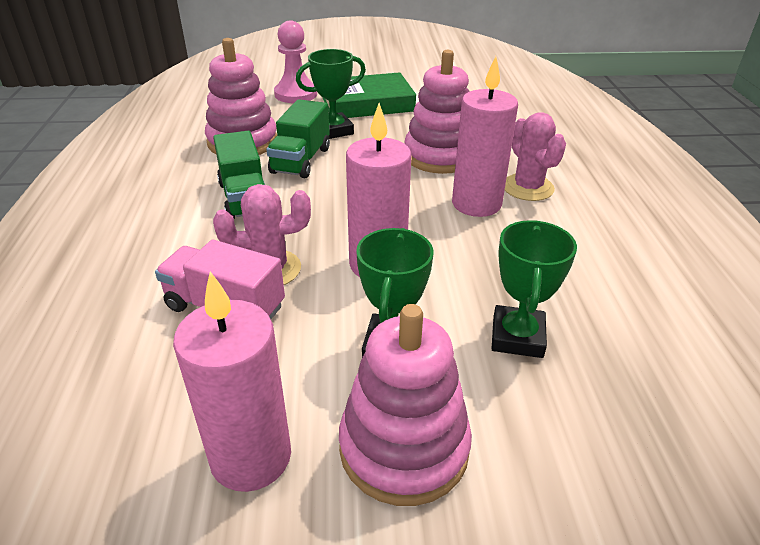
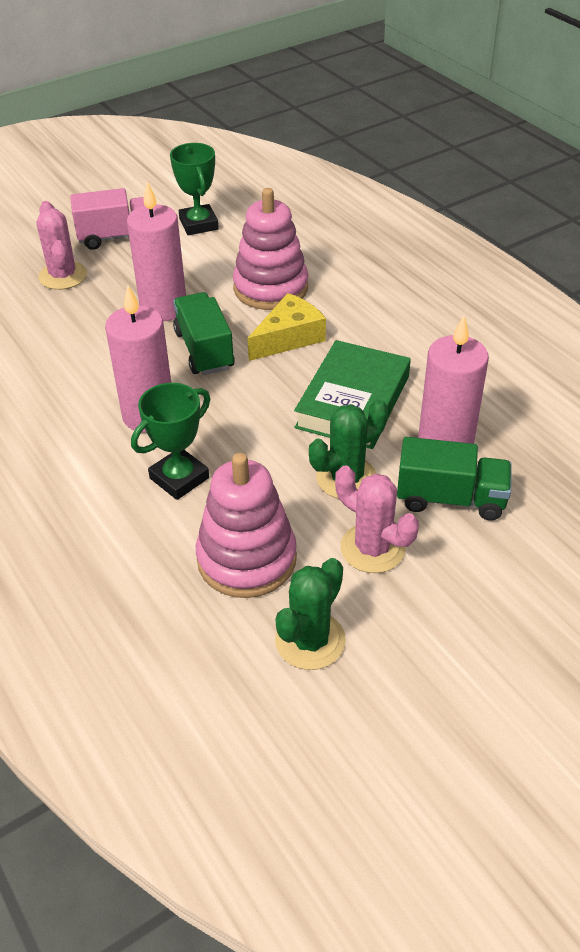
green cactus: 0 -> 2
green trophy: 3 -> 2
pink pawn: 1 -> 0
pink stacking toy: 3 -> 2
yellow cheese: 0 -> 1

